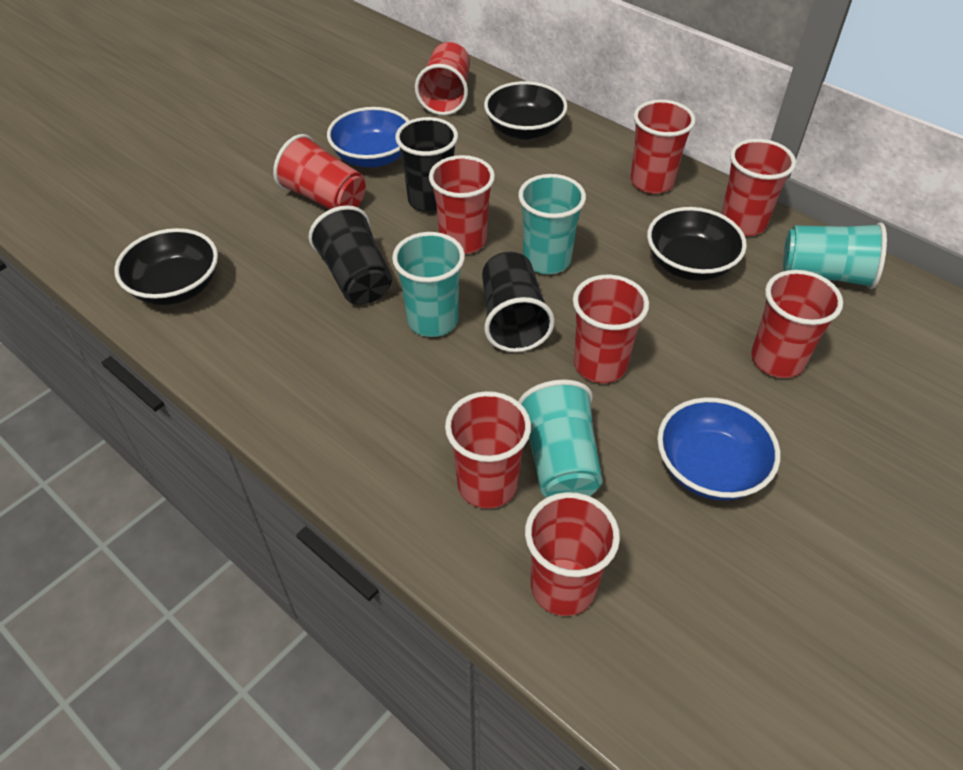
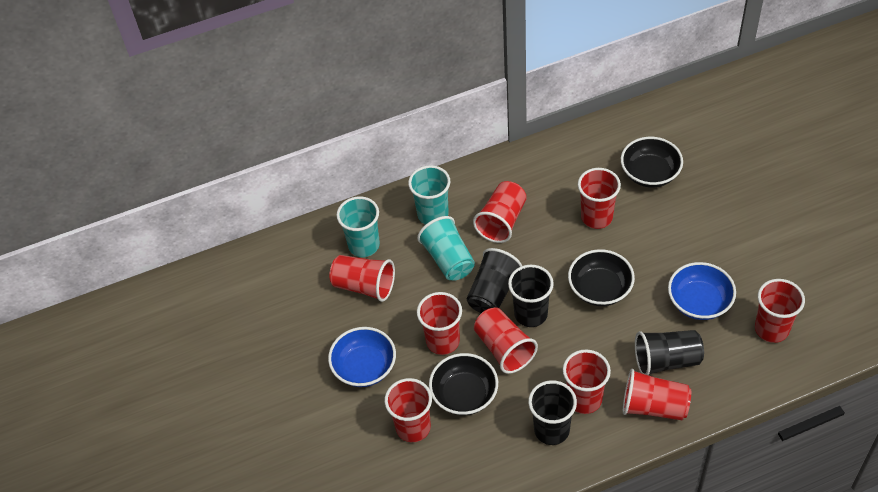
black cup: 3 -> 4
turquoise cup: 4 -> 3

